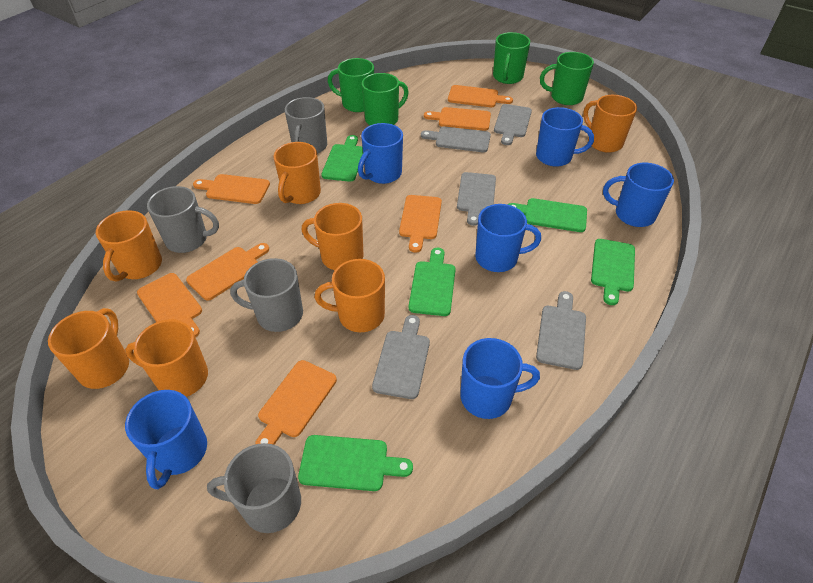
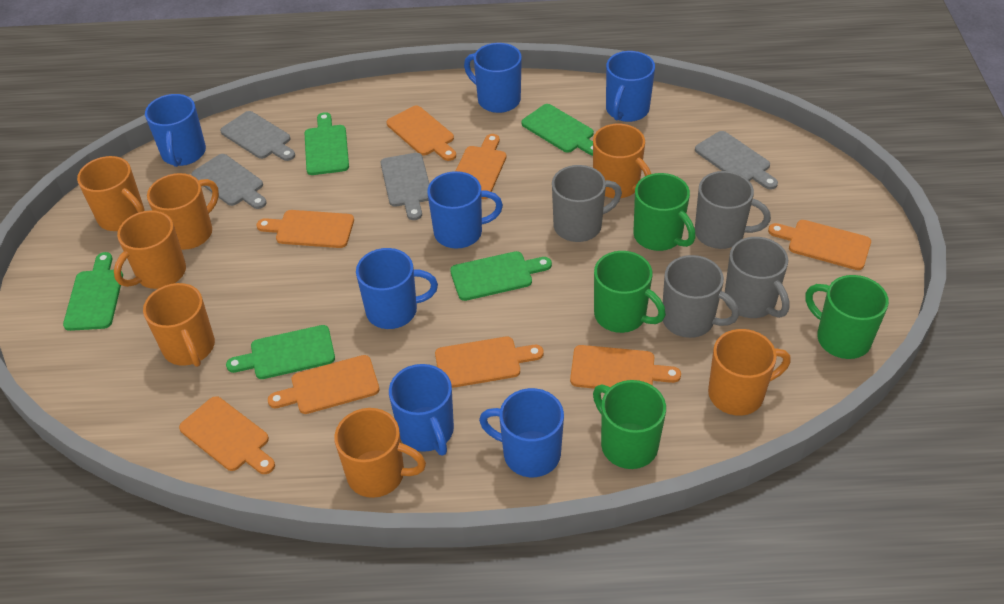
blue mug: 6 -> 7
grey cutting board: 5 -> 4
orange cutting board: 7 -> 8

